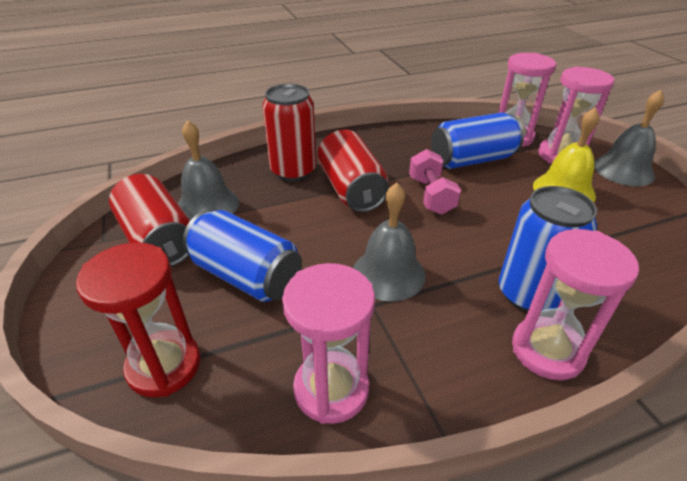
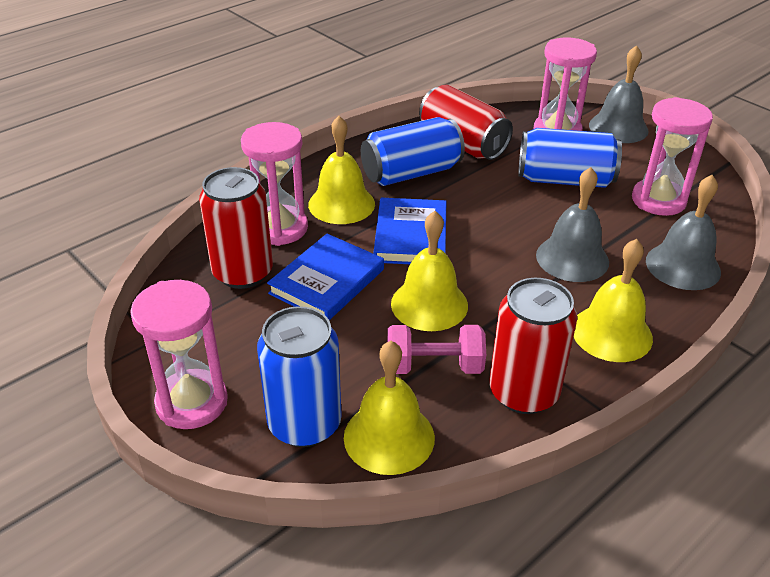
blue book: 0 -> 2
red hourglass: 1 -> 0
yellow bell: 1 -> 4

